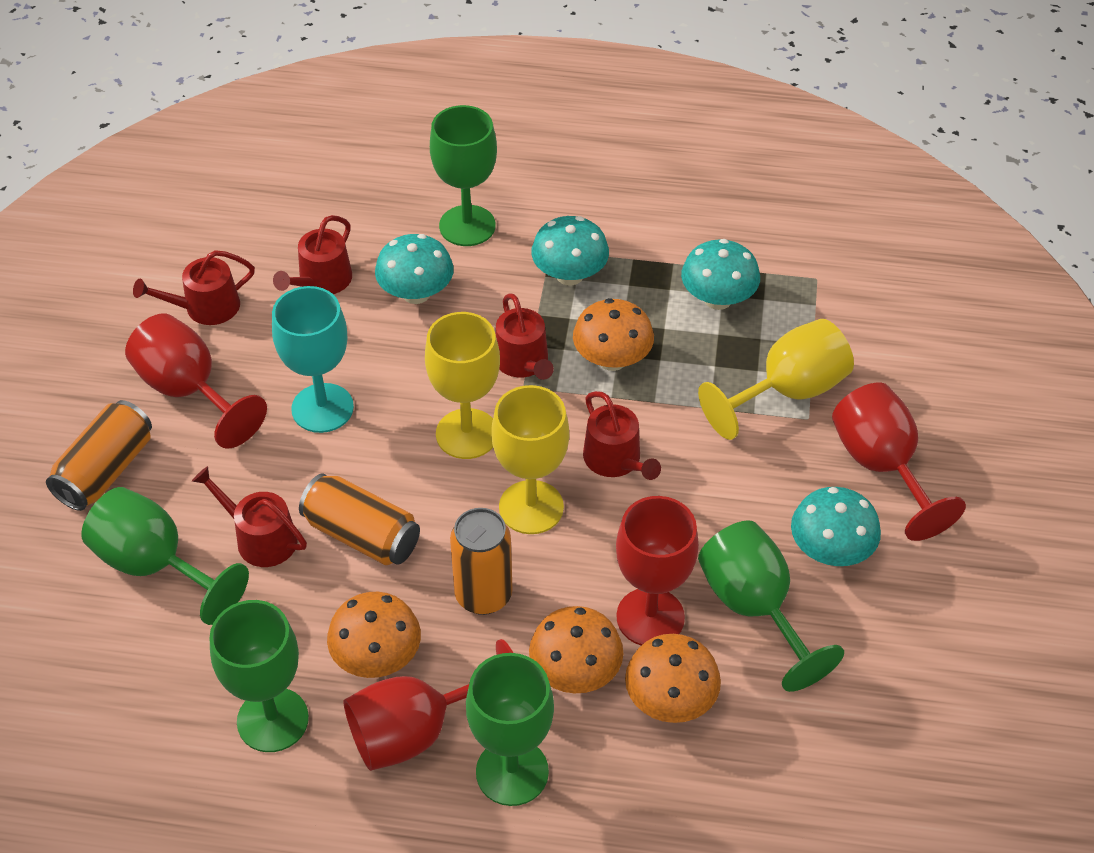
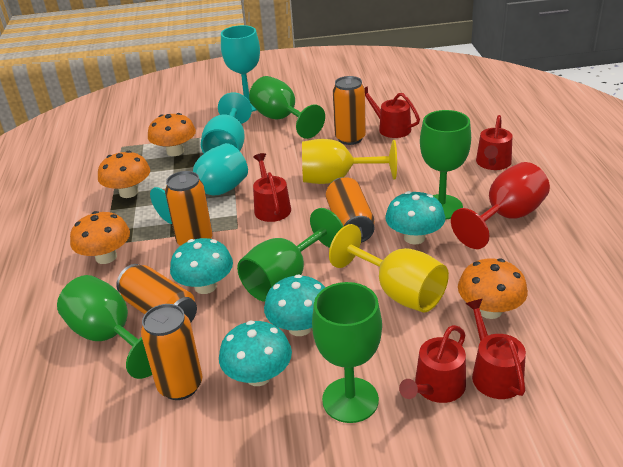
orange can: 3 -> 5
red goblet: 4 -> 1
turquoise goblet: 1 -> 3
yellow goblet: 3 -> 2

